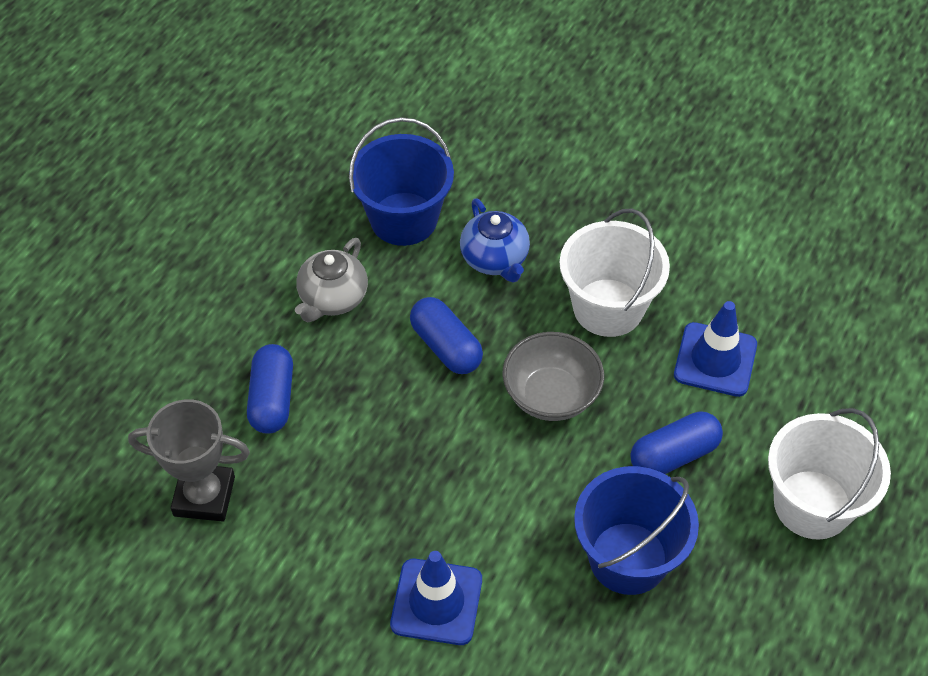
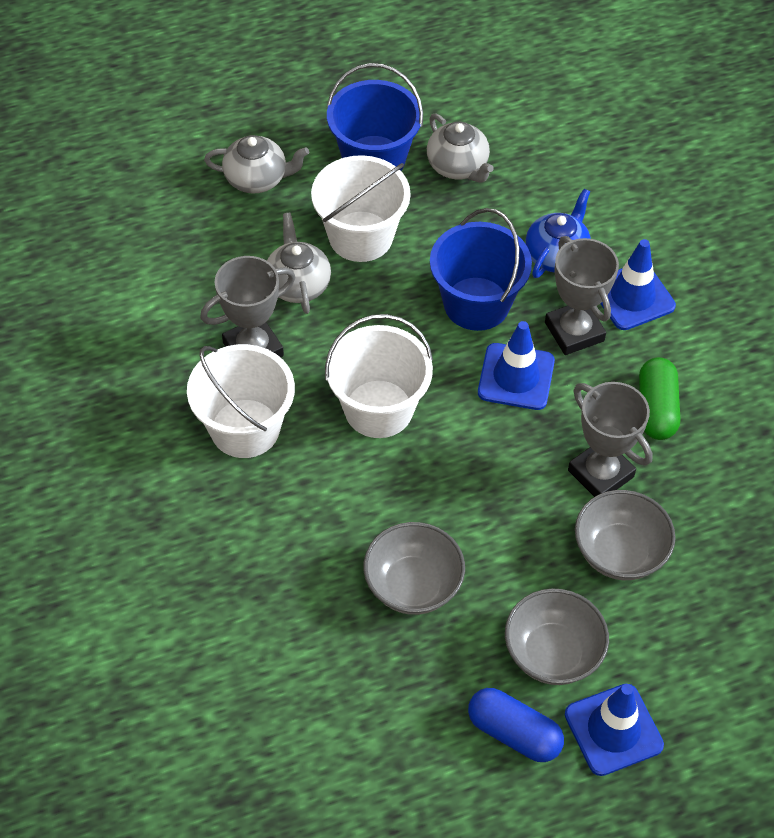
blue capsule: 3 -> 1
blue traffic cone: 2 -> 3
green capsule: 0 -> 1
grey bowl: 1 -> 3
grey teapot: 1 -> 3
grey trophy: 1 -> 3
white bucket: 2 -> 3

